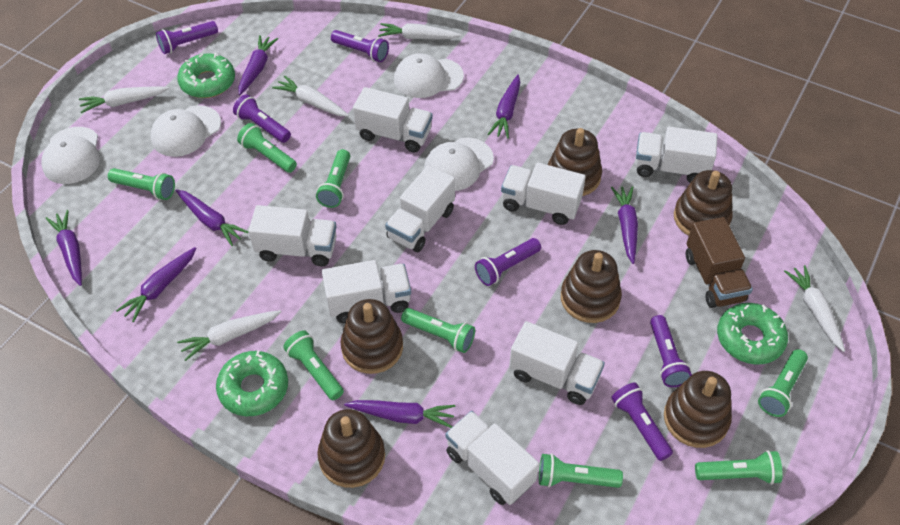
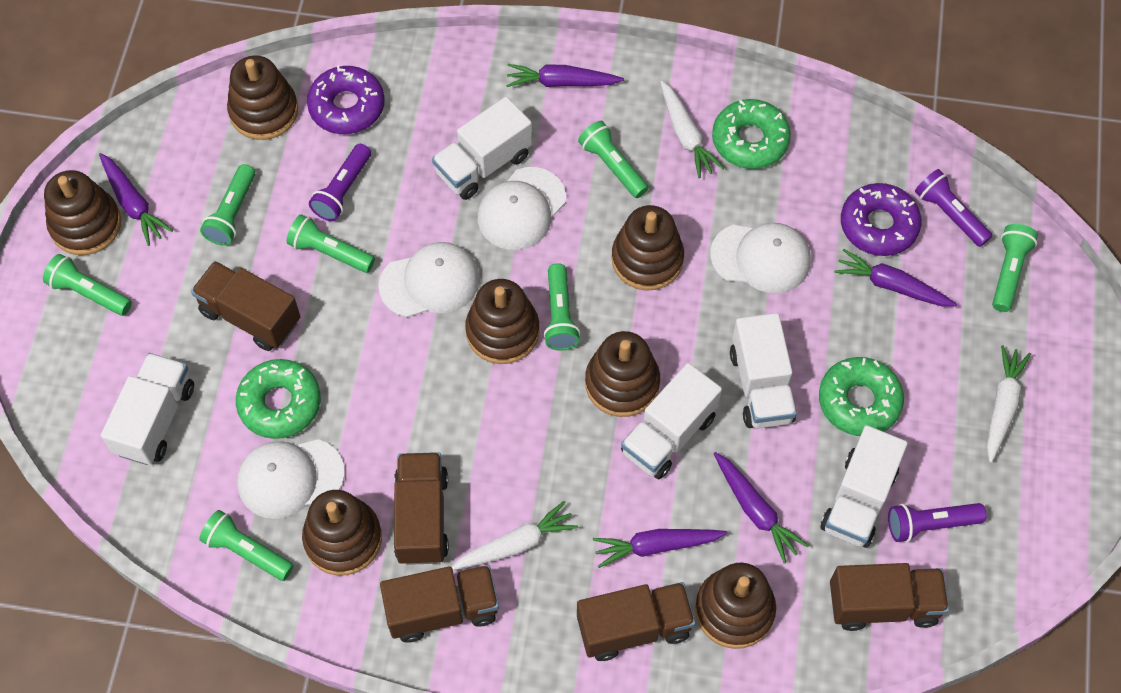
brown stacking toy: 6 -> 7
brown truck: 1 -> 5
green flashlight: 8 -> 7
purple carrot: 7 -> 5
purple donut: 0 -> 2
purple flashlight: 6 -> 3
white carrot: 5 -> 3
white truck: 8 -> 5

